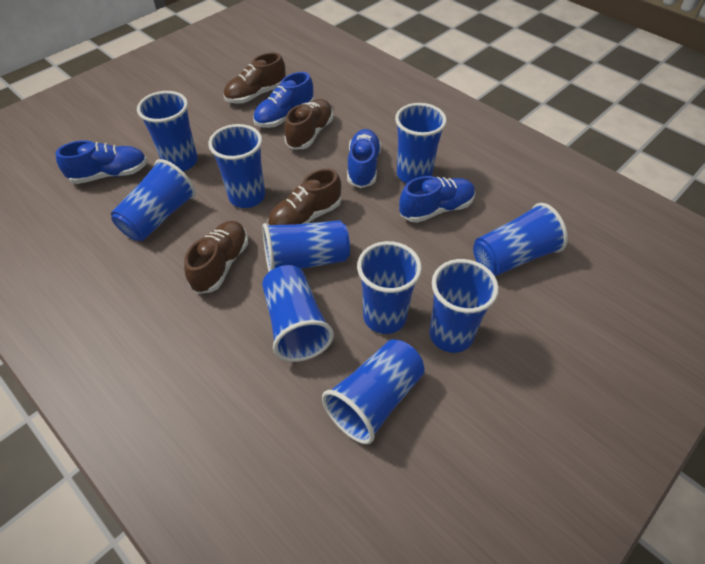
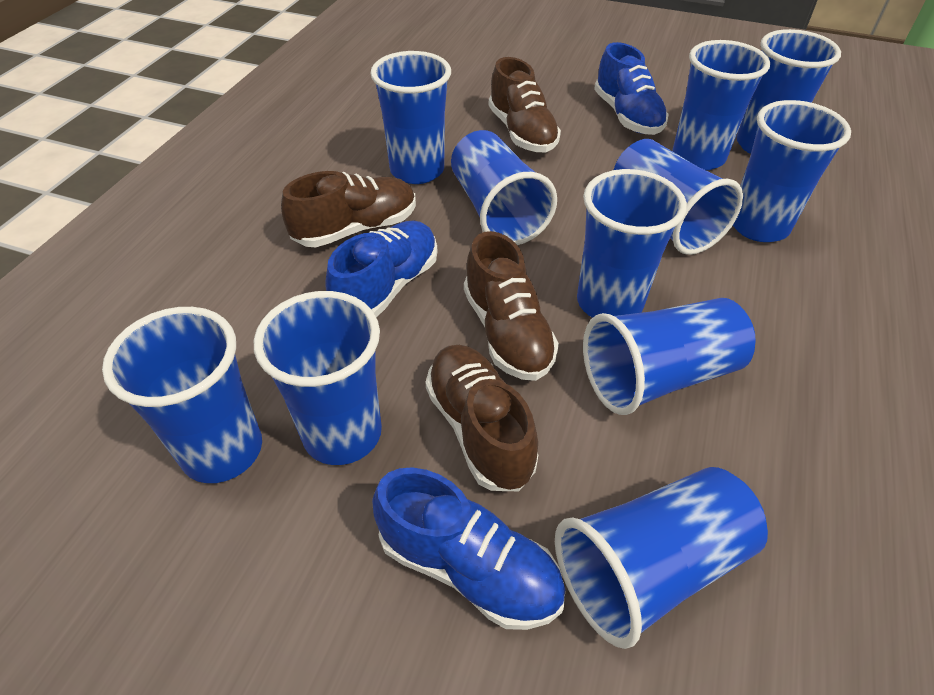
blue cup: 10 -> 11
blue shoe: 4 -> 3

